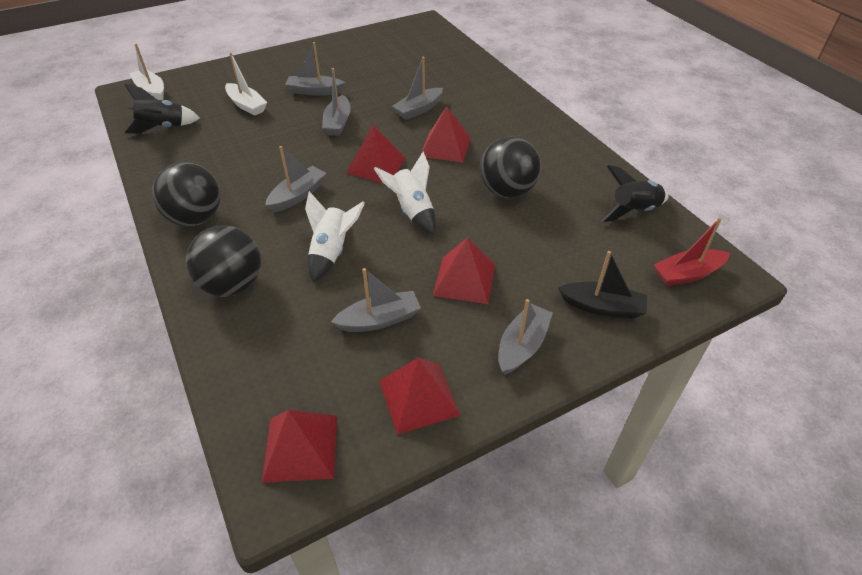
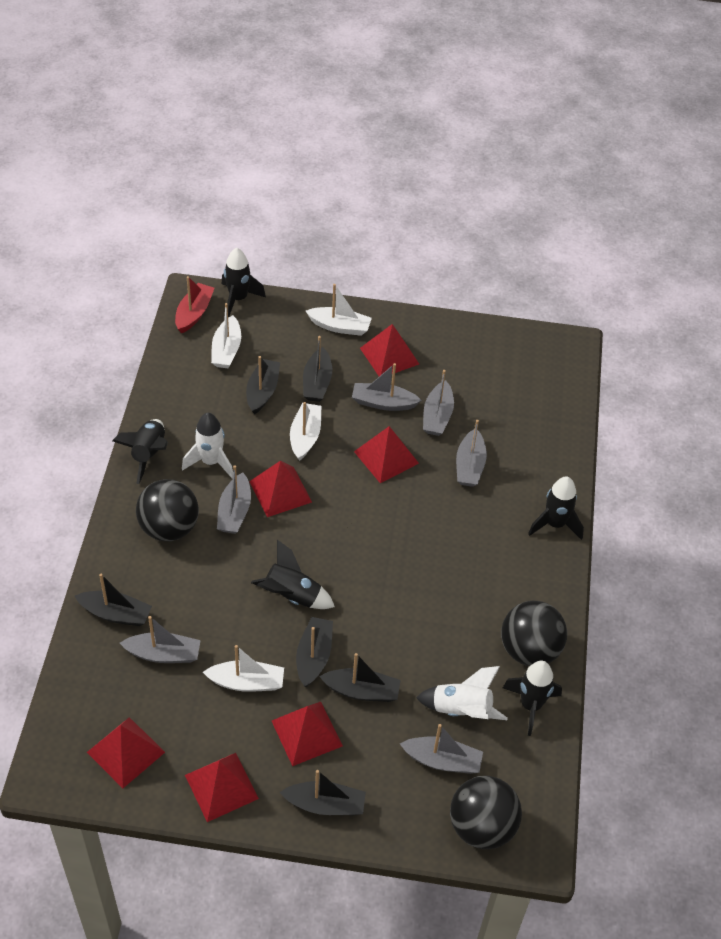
black boat: 1 -> 6
black rocket: 2 -> 5
red pyramid: 5 -> 6
white boat: 2 -> 4

